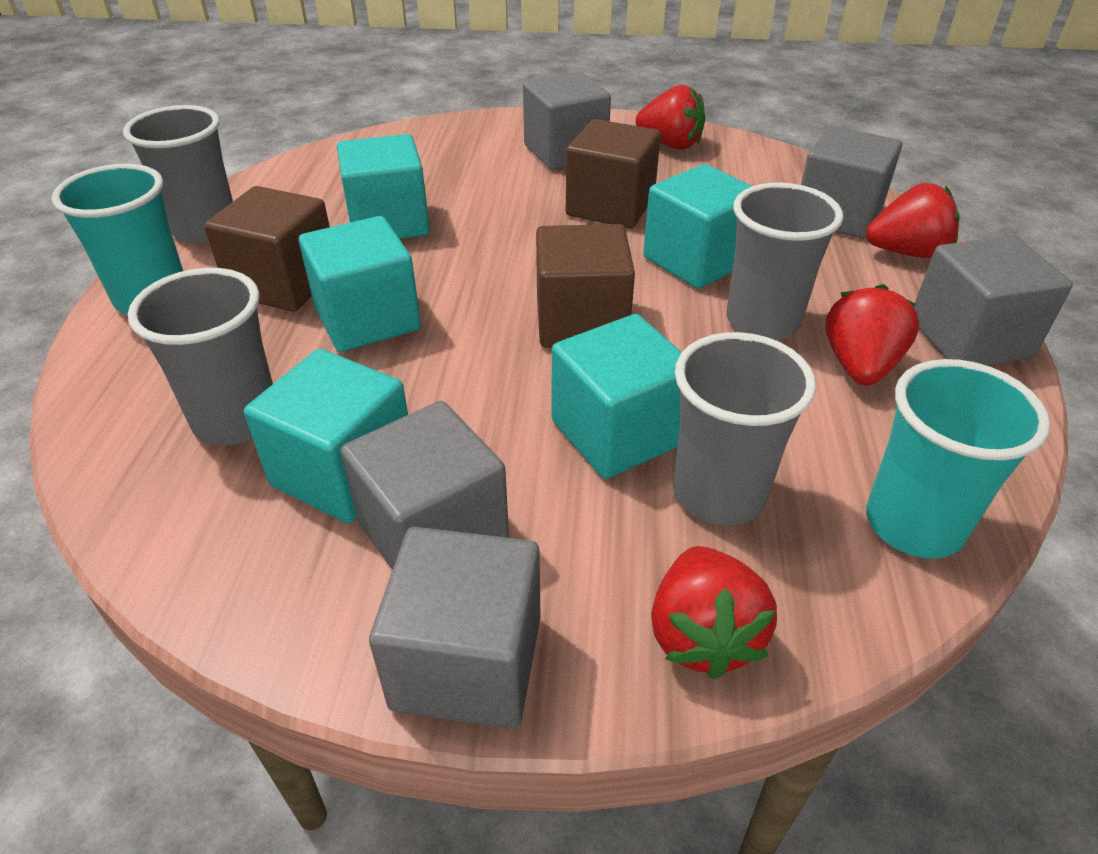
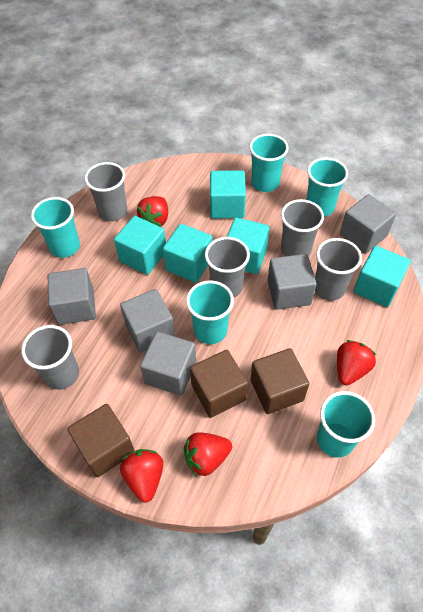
grey cup: 4 -> 5
turquoise cup: 2 -> 5

